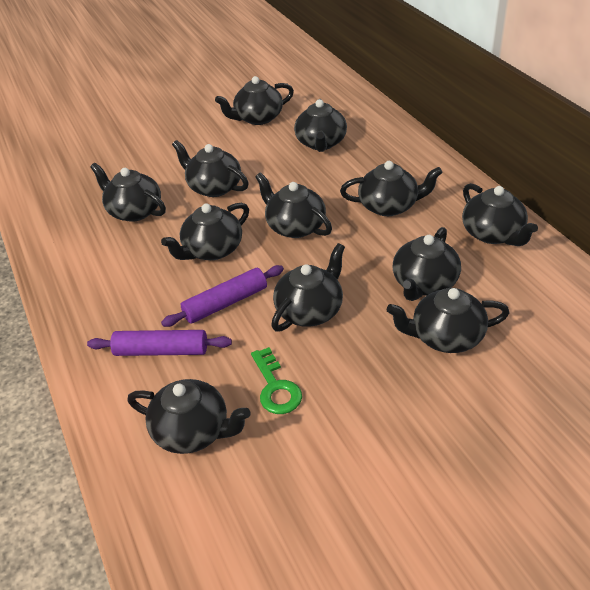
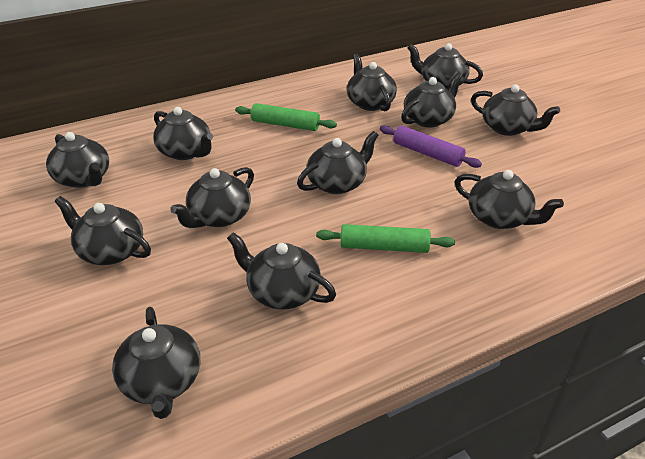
green key: 1 -> 0
green rolling pin: 0 -> 2
purple rolling pin: 2 -> 1

